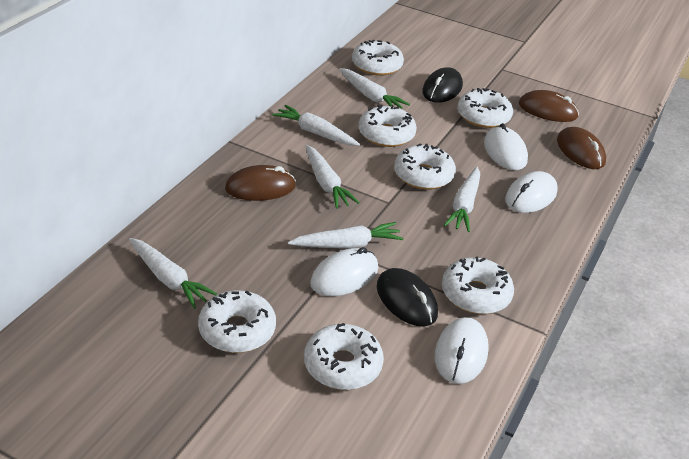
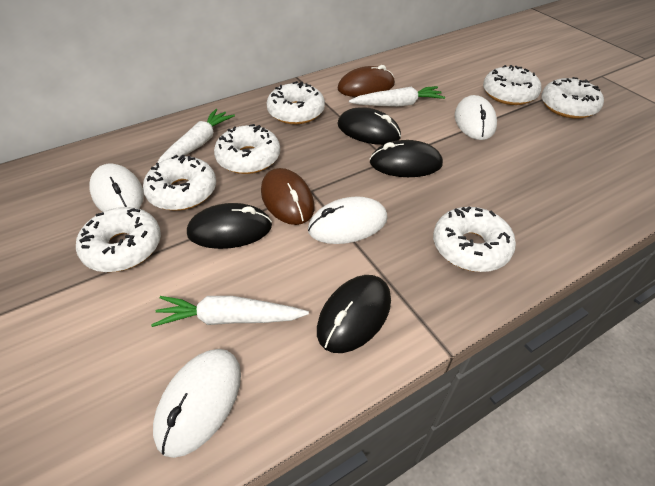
black mouse: 2 -> 4
brown mouse: 3 -> 2
white carrot: 6 -> 3

